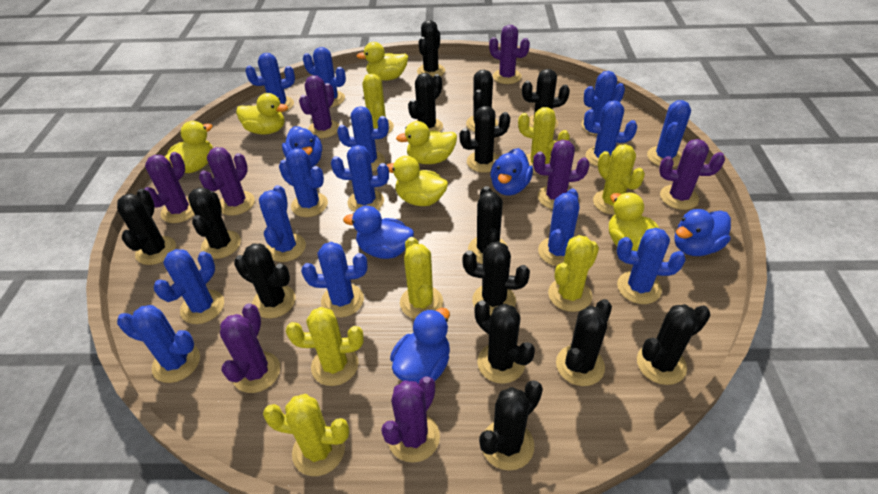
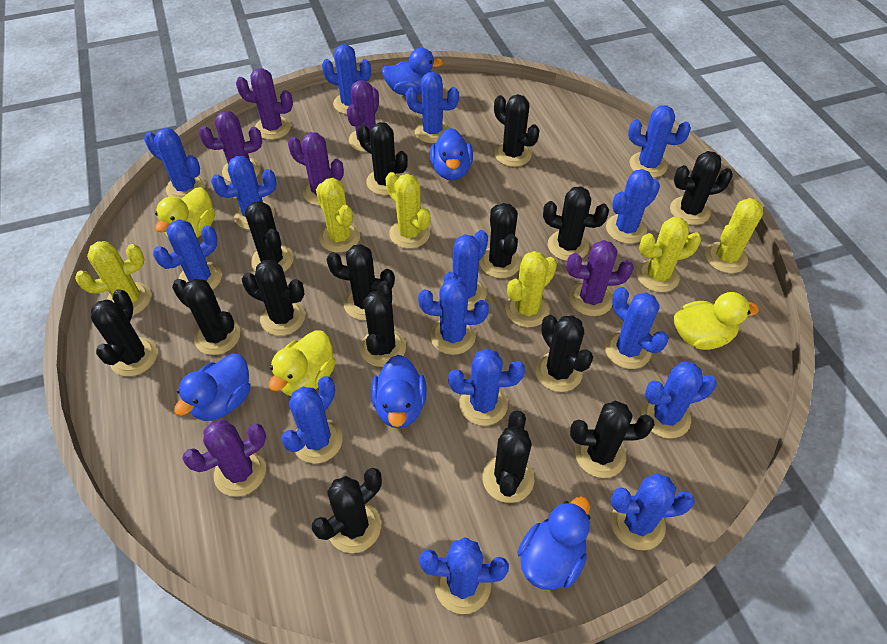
black cactus: 14 -> 15
blue cactus: 14 -> 15
purple cactus: 8 -> 6
yellow cactus: 7 -> 6
yellow duck: 6 -> 3

